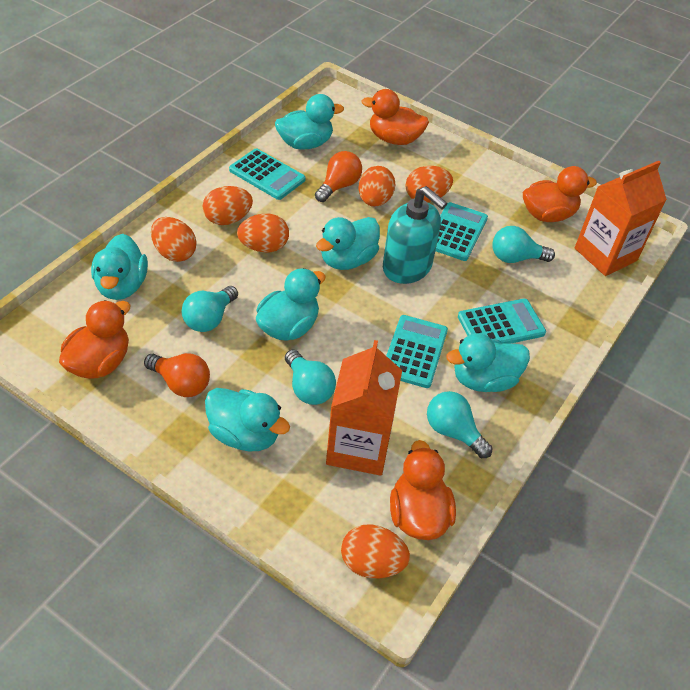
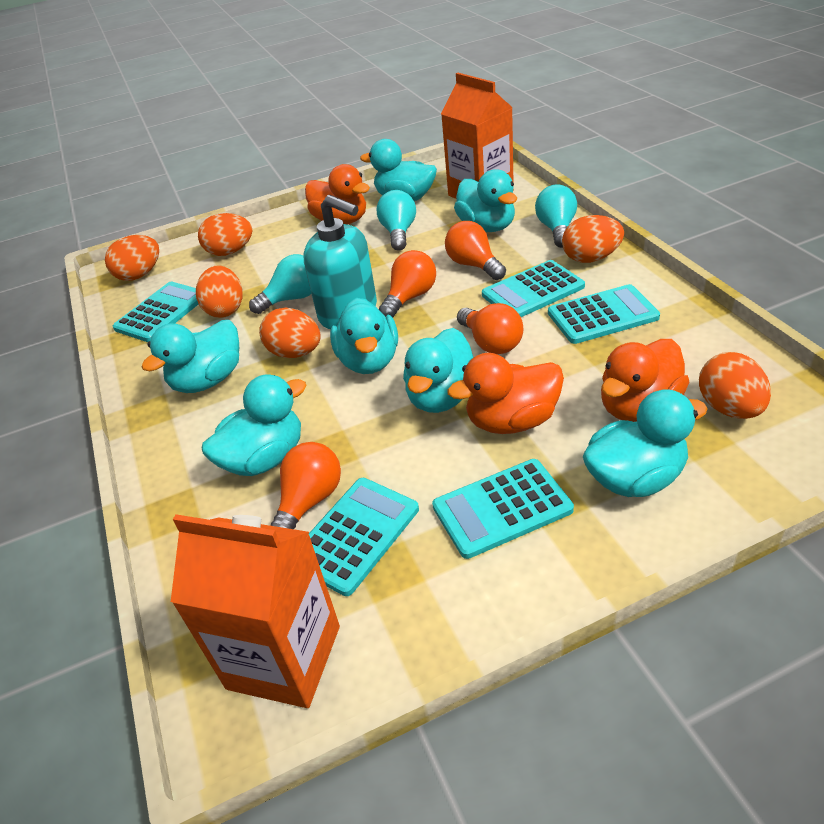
orange duck: 4 -> 3
orange light bulb: 2 -> 4
turquoise calculator: 4 -> 5
turquoise duck: 6 -> 7
turquoise light bulb: 4 -> 3

